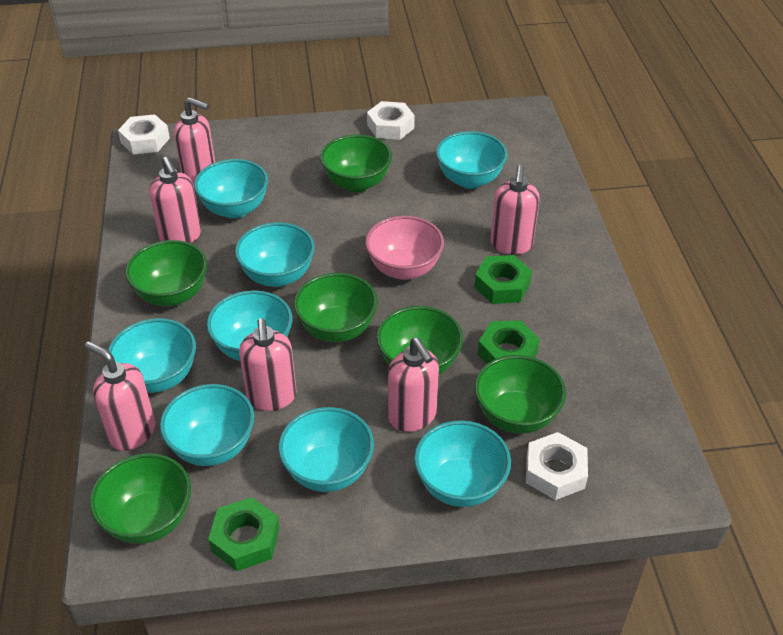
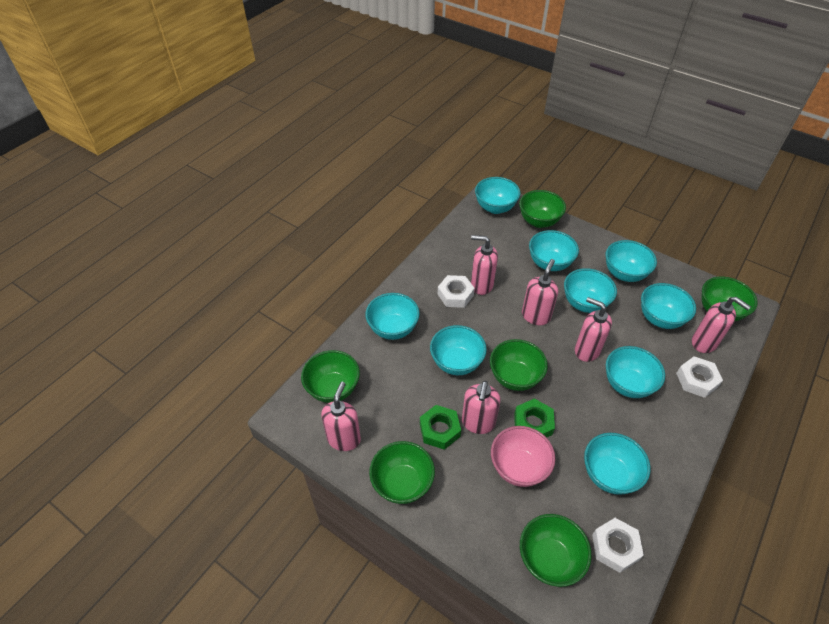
green nut: 3 -> 2
turquoise bowl: 8 -> 9

